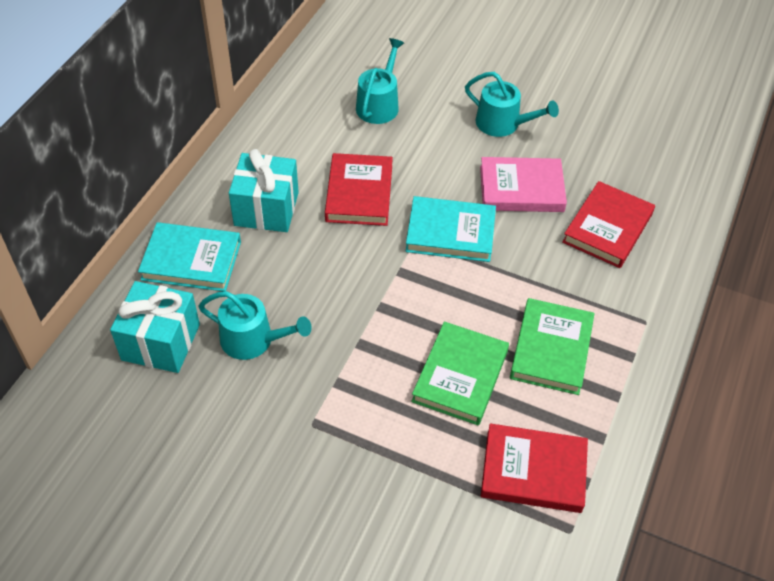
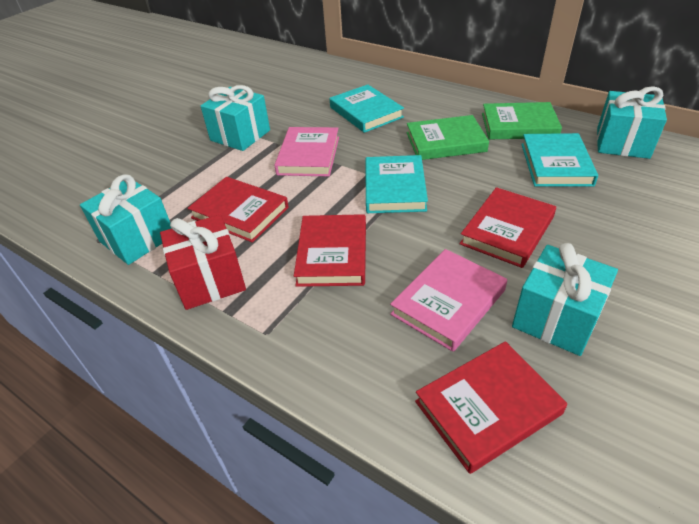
pink book: 1 -> 2
red book: 3 -> 4
red gift: 0 -> 1
turquoise book: 2 -> 3
turquoise gift: 2 -> 4
turquoise watering can: 3 -> 0

